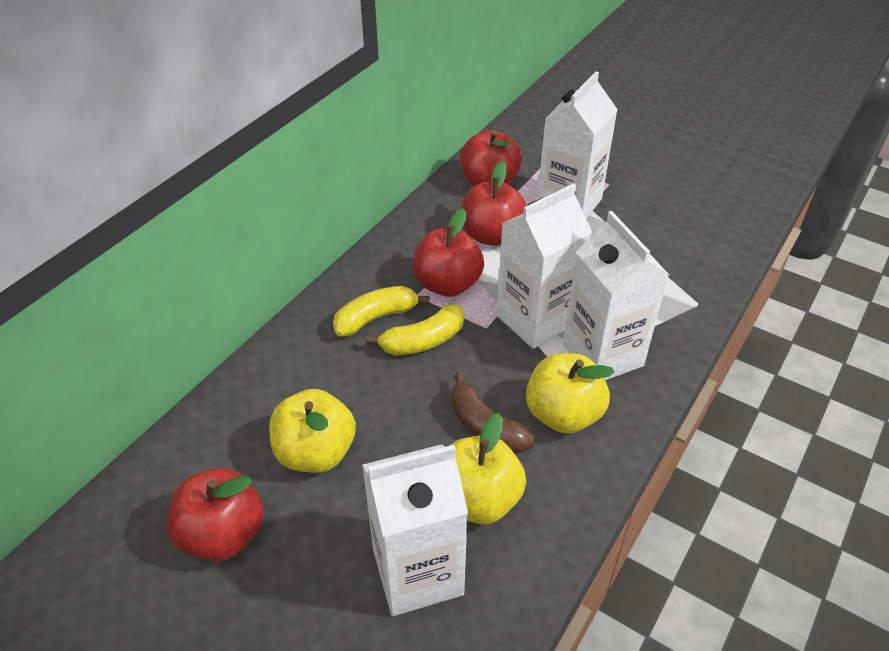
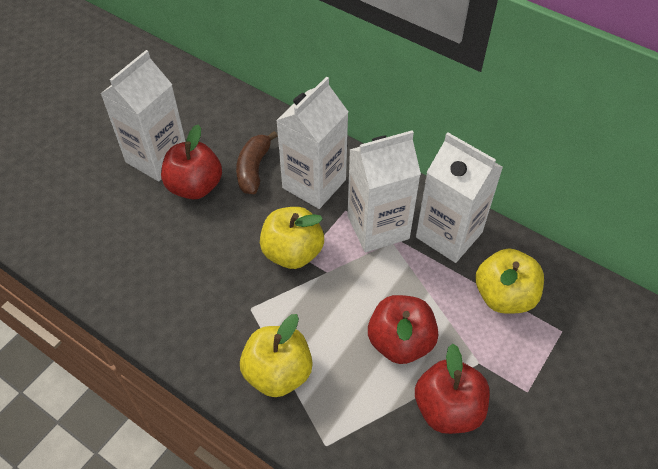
red apple: 4 -> 3
yellow banana: 2 -> 0

